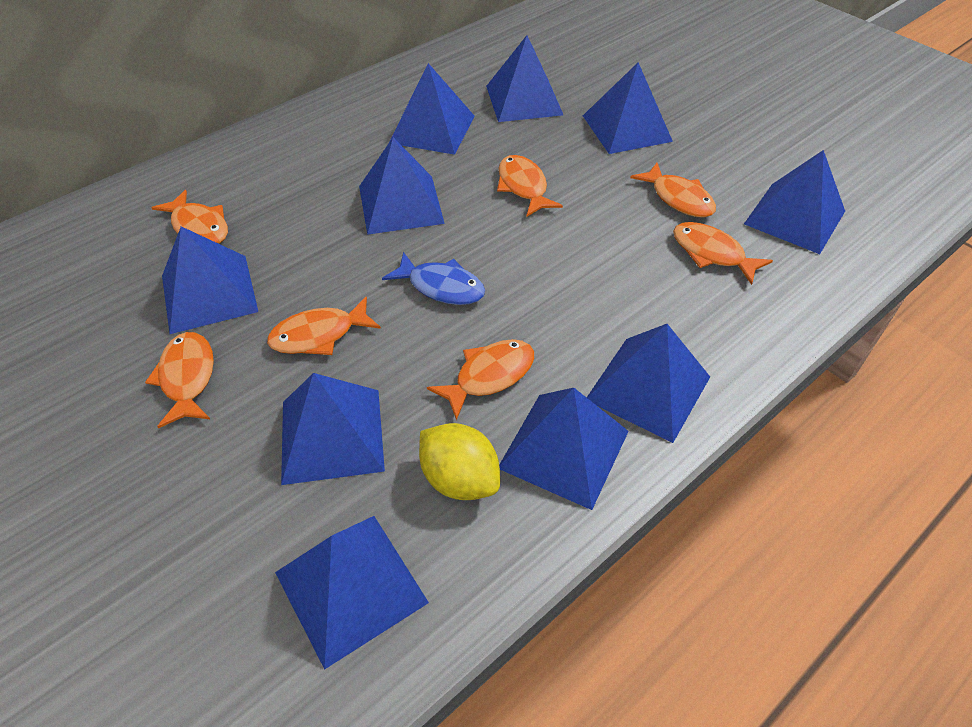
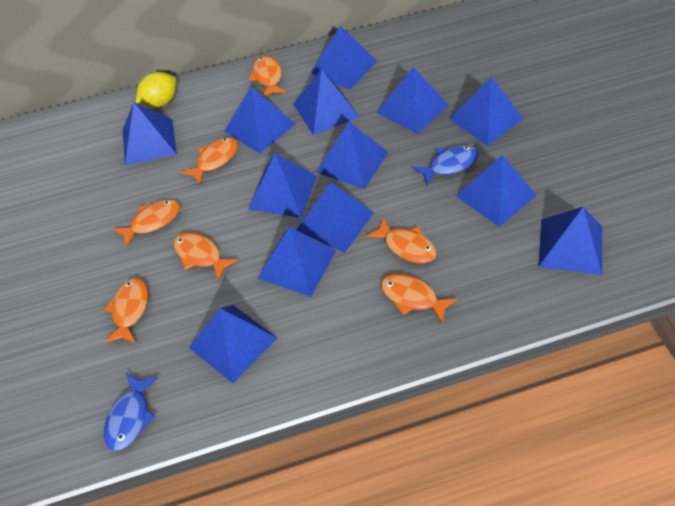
blue fish: 1 -> 2
blue pyramid: 10 -> 13

